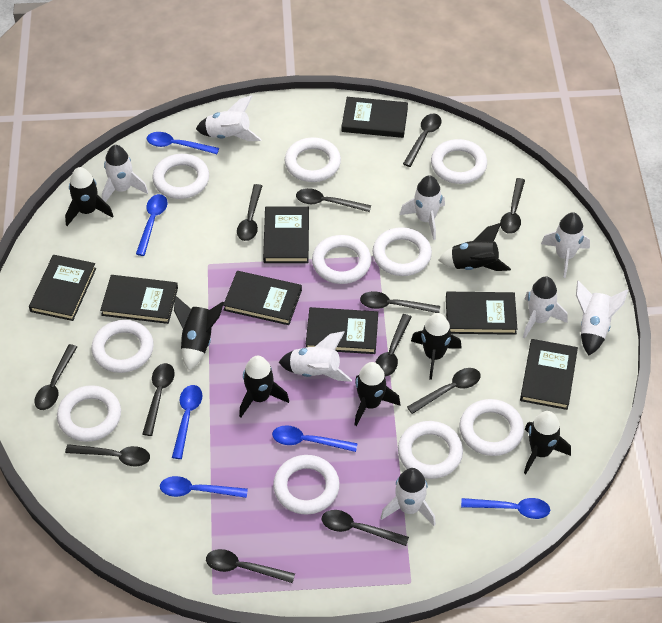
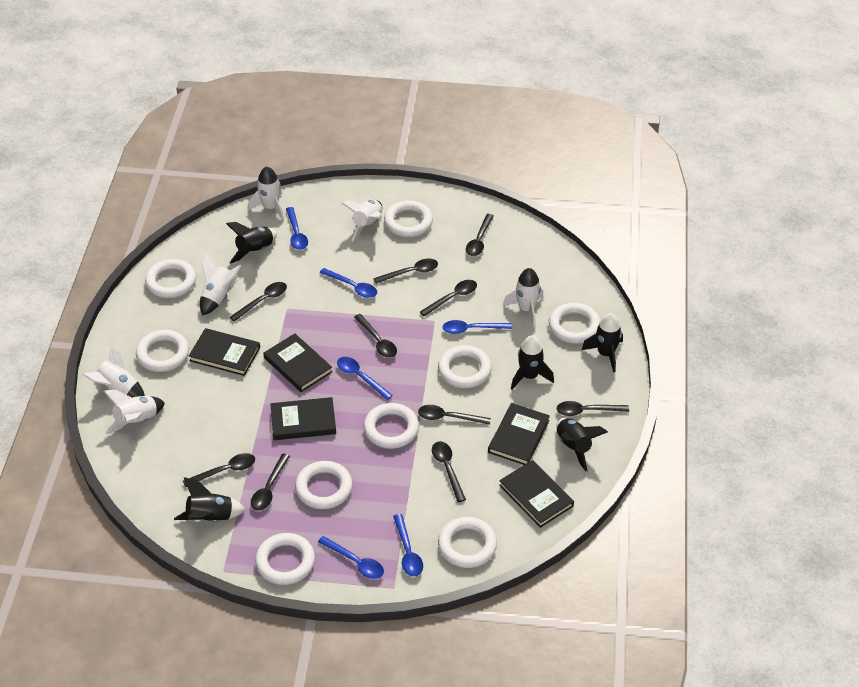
black book: 8 -> 5
black rocket: 7 -> 5
black spoon: 12 -> 10
white ring: 10 -> 9
white rocket: 8 -> 6

